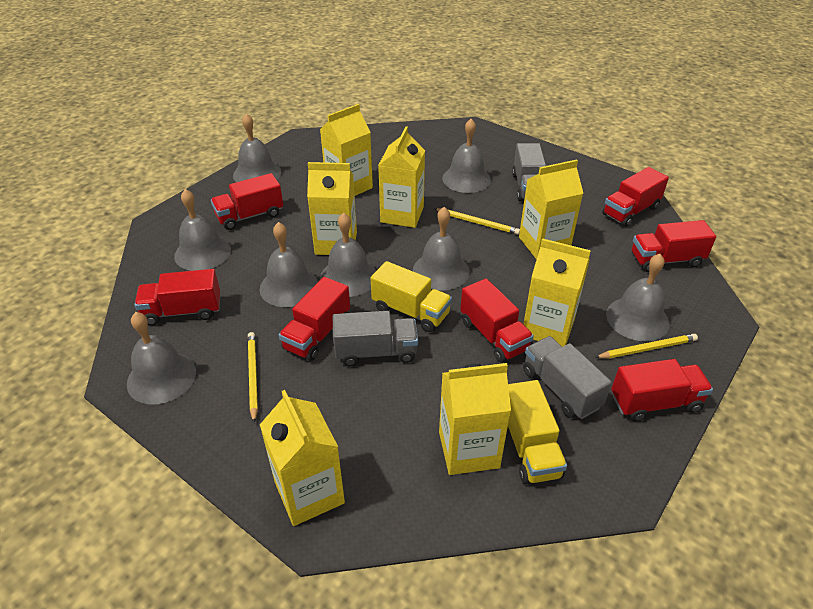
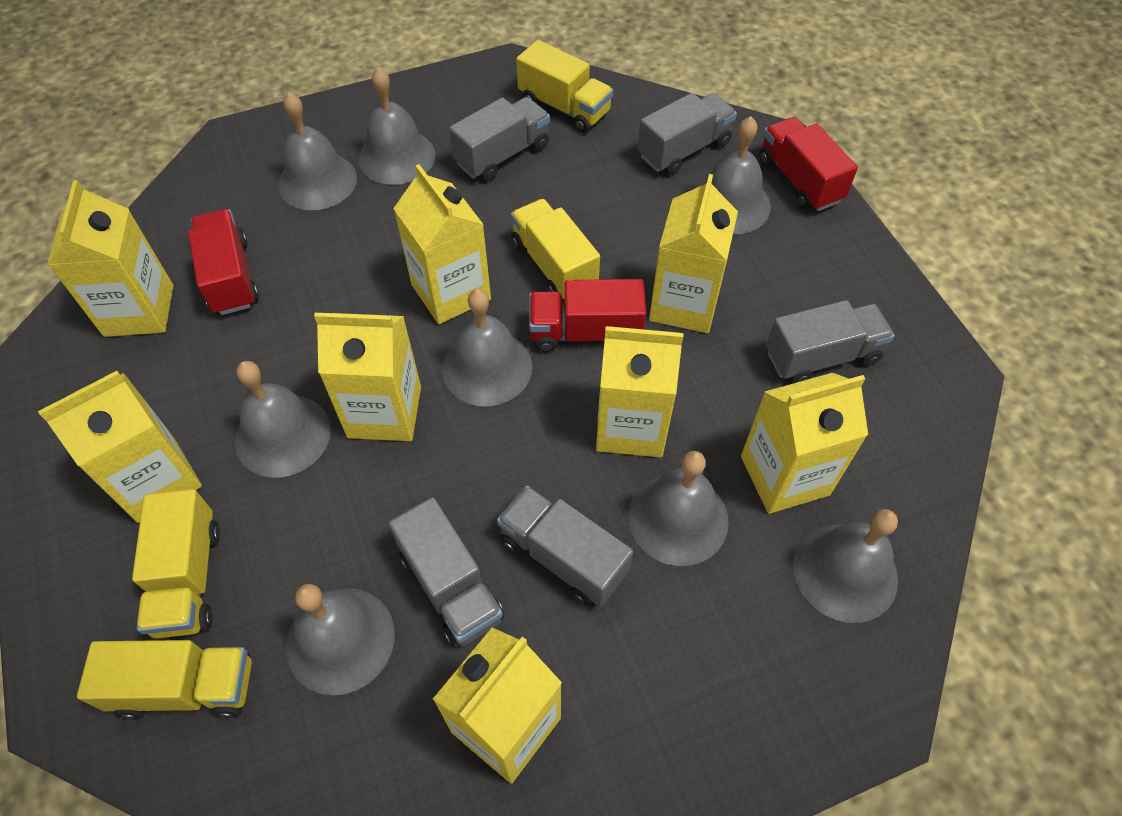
grey truck: 3 -> 5
red truck: 7 -> 3
yellow carton: 7 -> 8
yellow pencil: 3 -> 0
yellow truck: 2 -> 4

